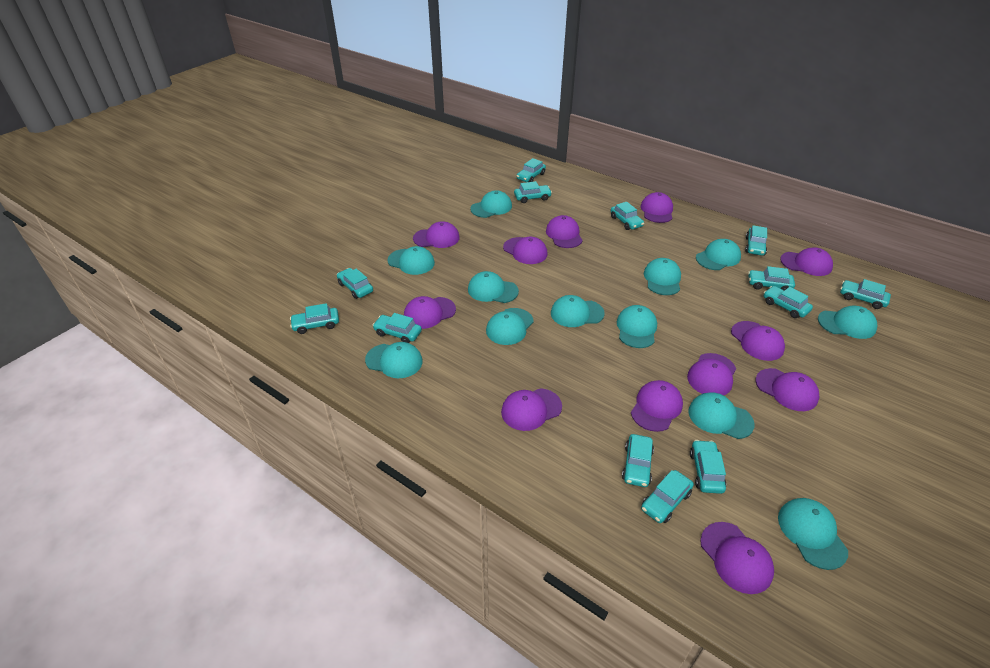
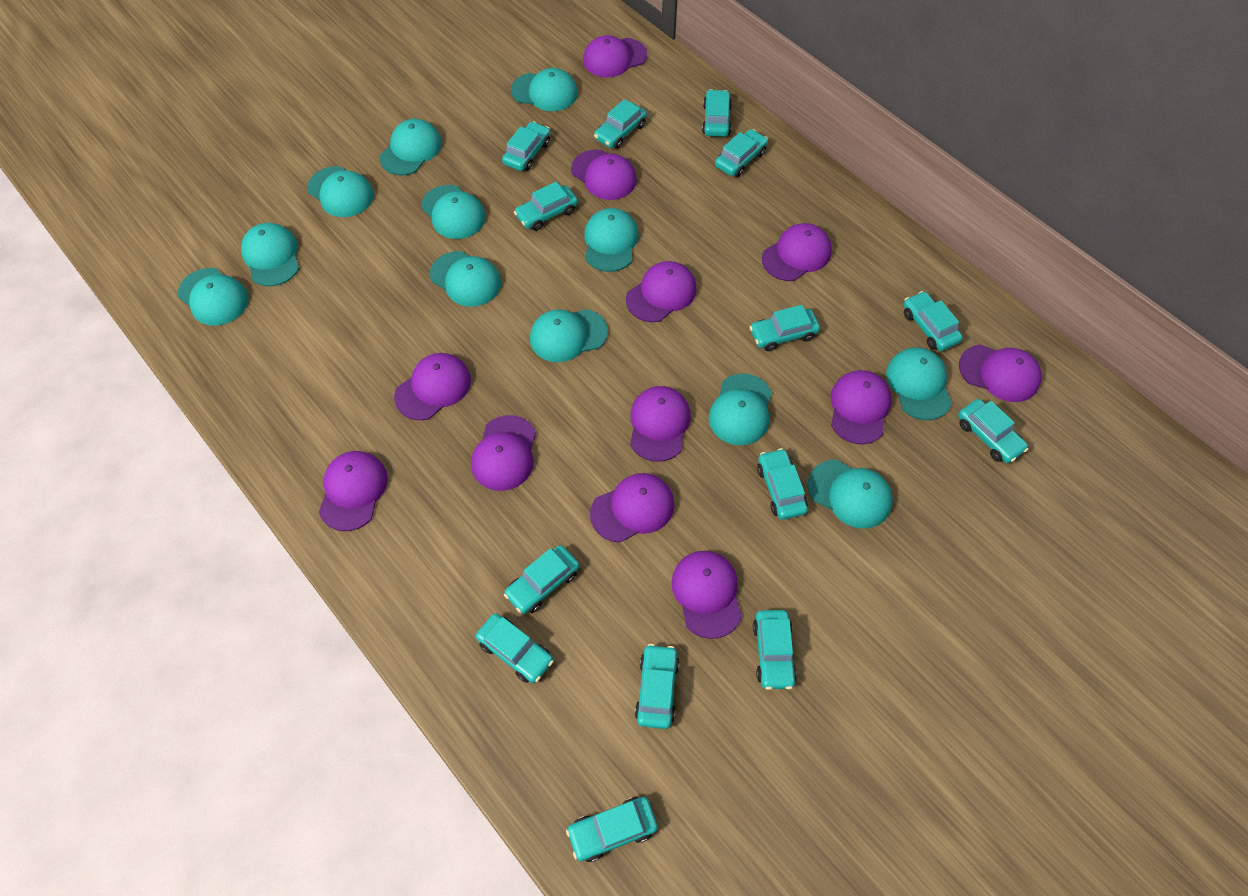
turquoise car: 13 -> 14

